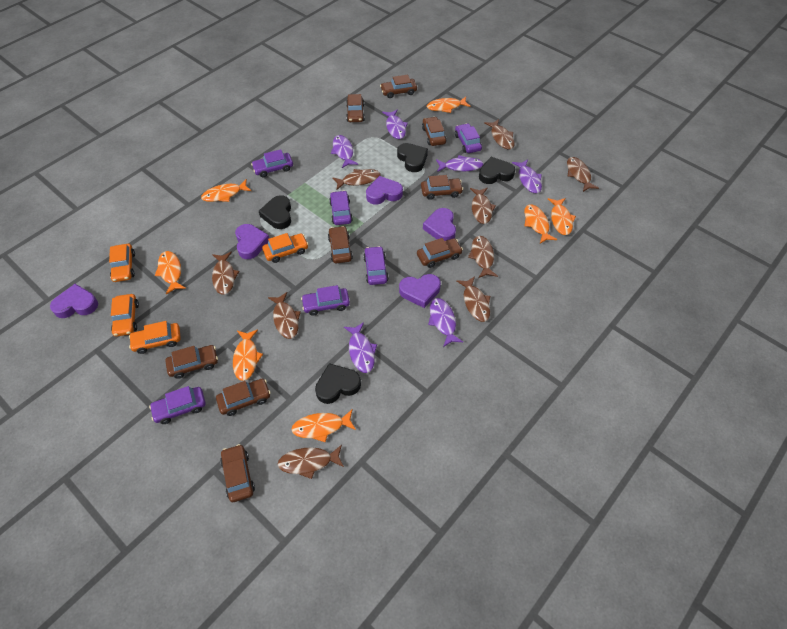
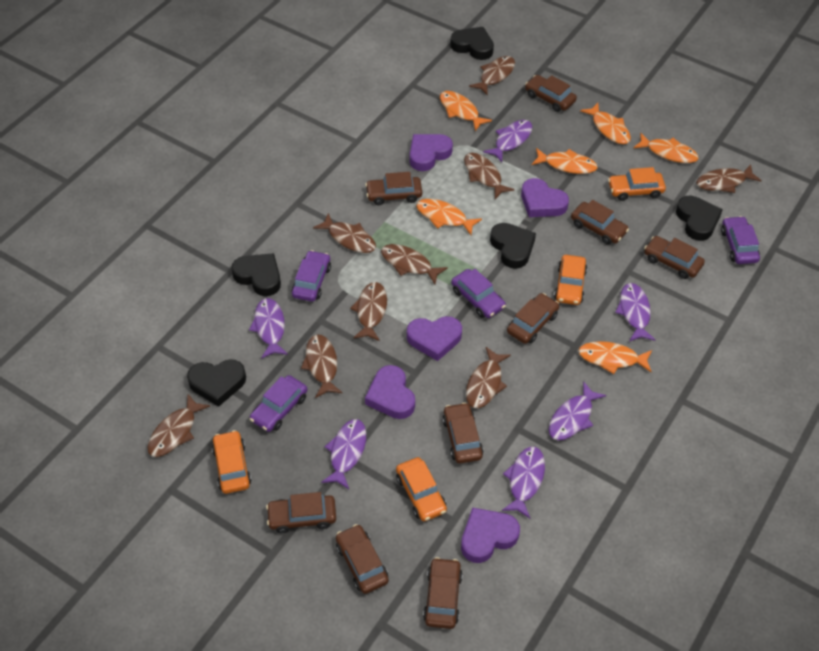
black heart: 4 -> 5
orange fish: 7 -> 6
purple car: 6 -> 4

